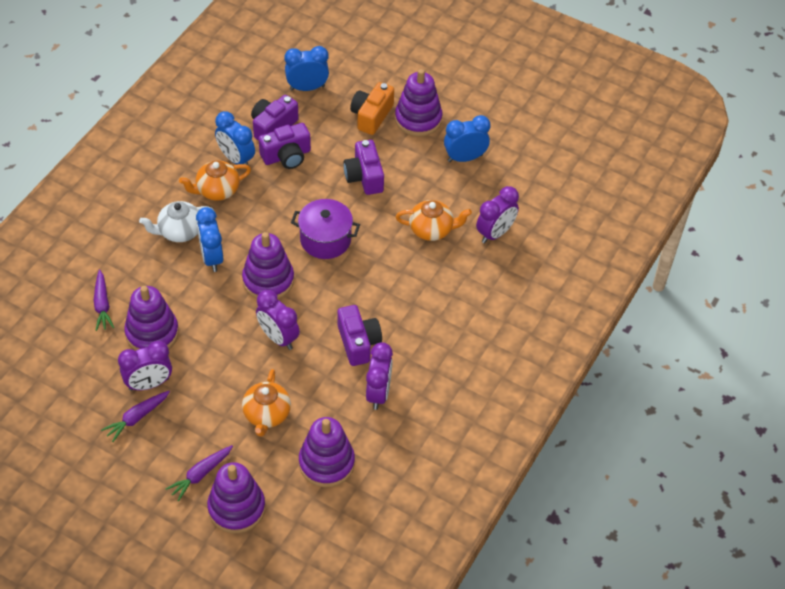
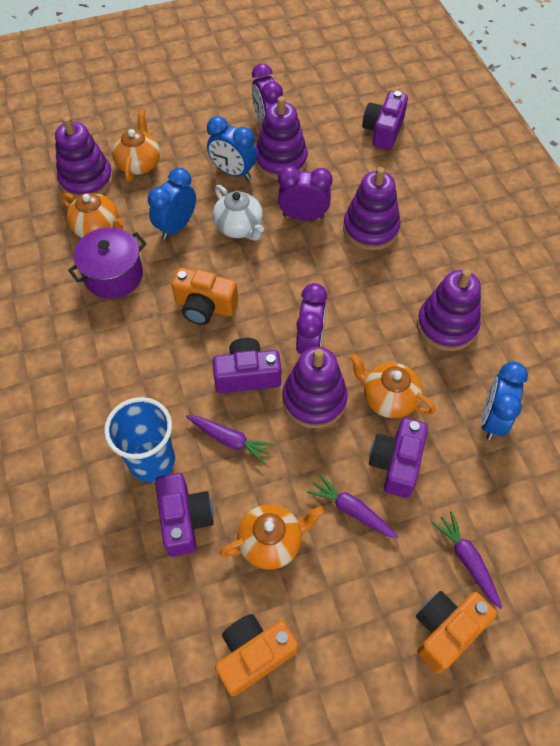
blue clock: 4 -> 3
blue cup: 0 -> 1
orange camera: 1 -> 3
orange teapot: 3 -> 4
purple clock: 4 -> 3

